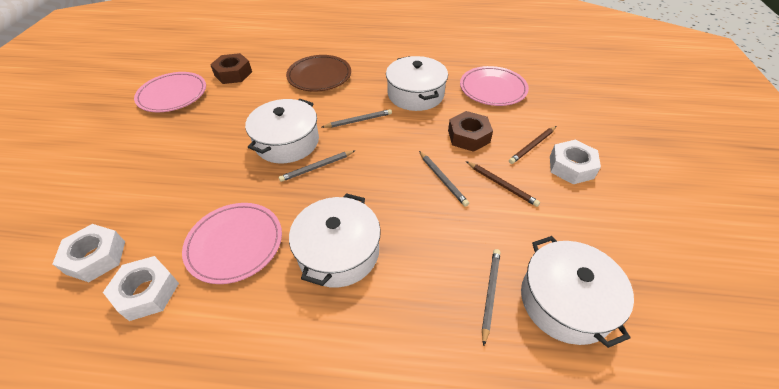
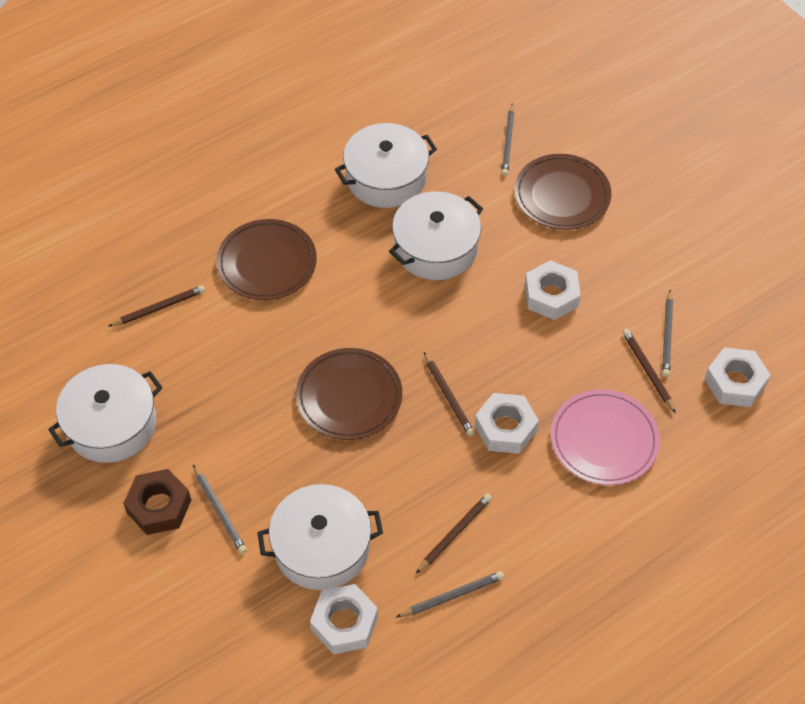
brown nut: 2 -> 1
brown pencil: 2 -> 4
brown plate: 1 -> 3
pink plate: 3 -> 1
white nut: 3 -> 4

